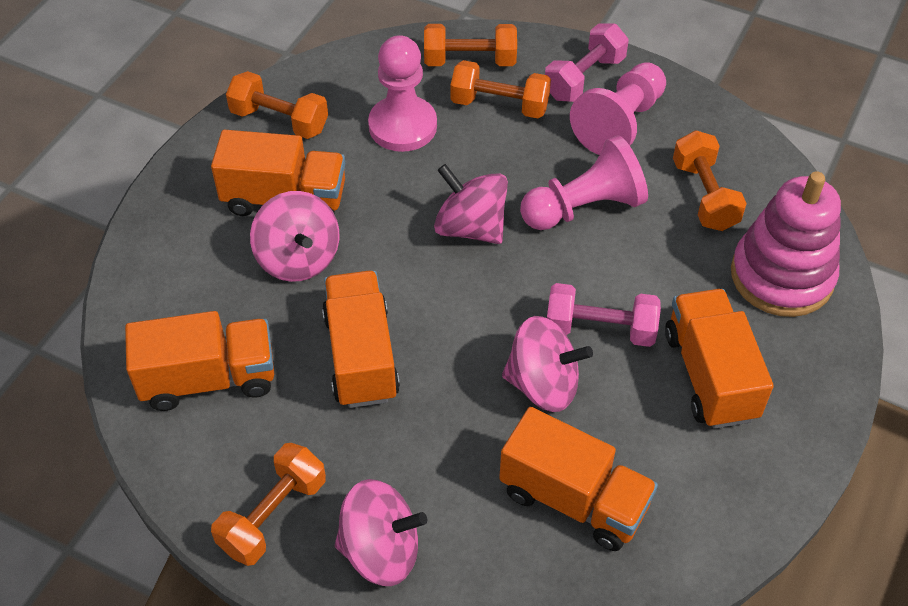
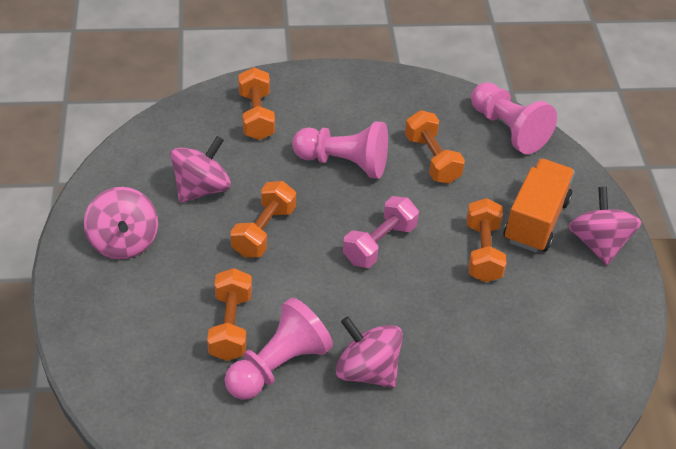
orange truck: 5 -> 1
pink dumbbell: 2 -> 1
pink stacking toy: 1 -> 0

